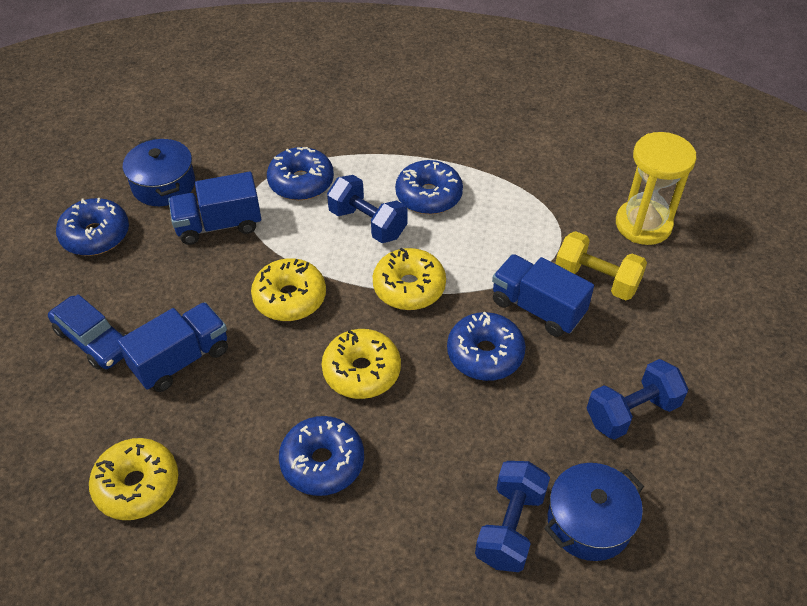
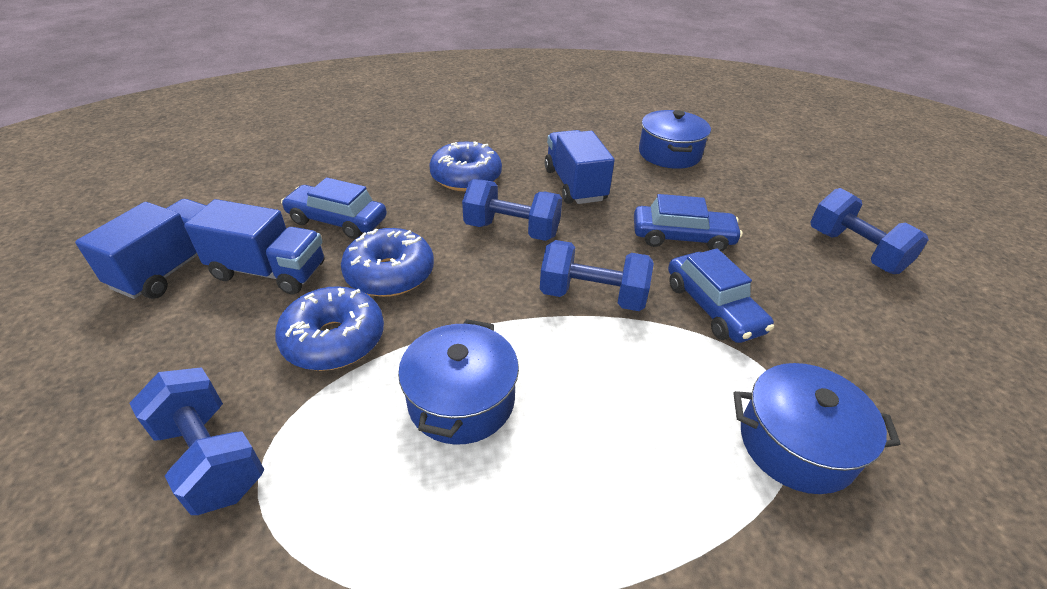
blue car: 1 -> 3
blue donut: 5 -> 3
blue dumbbell: 3 -> 4
blue pot: 2 -> 3
yellow donut: 4 -> 0
yellow dumbbell: 1 -> 0
yellow hourglass: 1 -> 0

